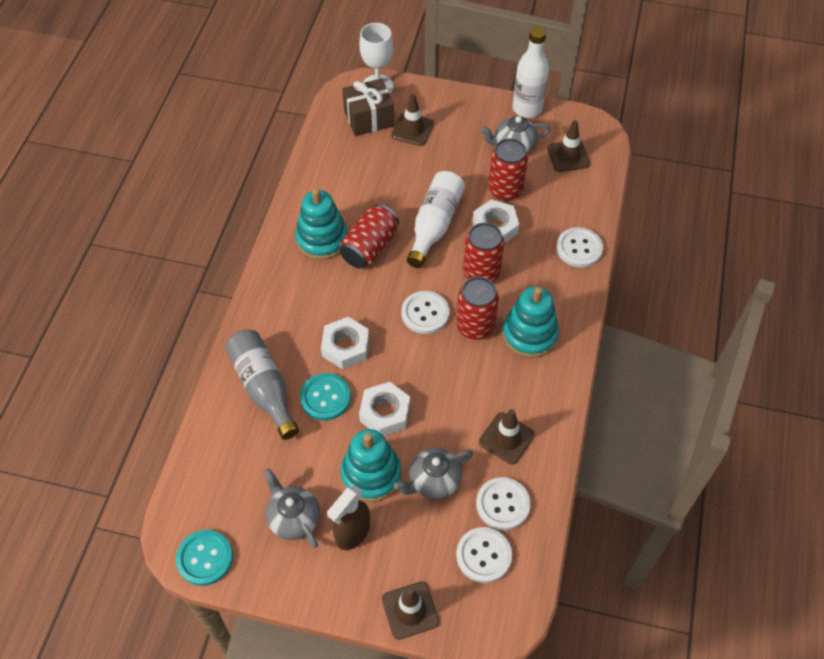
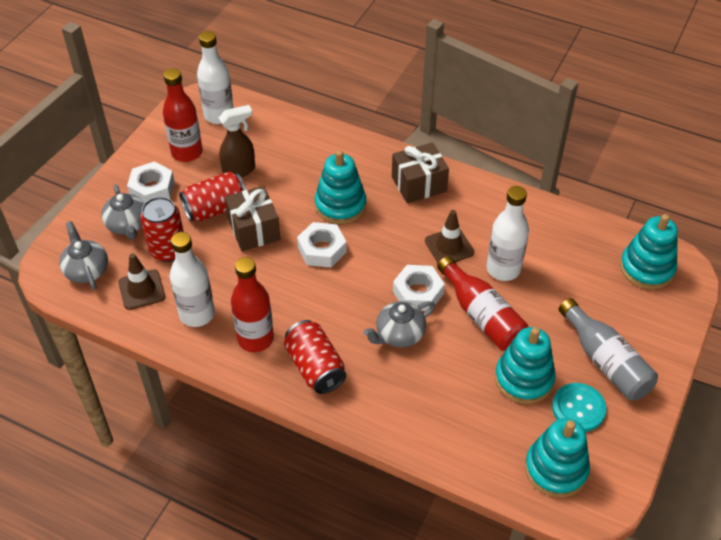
brown gift: 1 -> 2
brown traffic cone: 4 -> 2
red bottle: 0 -> 3
red can: 4 -> 3
turquoise button: 2 -> 1
turquoise stacking toy: 3 -> 4
white bottle: 2 -> 3
white button: 4 -> 0
white goblet: 1 -> 0

